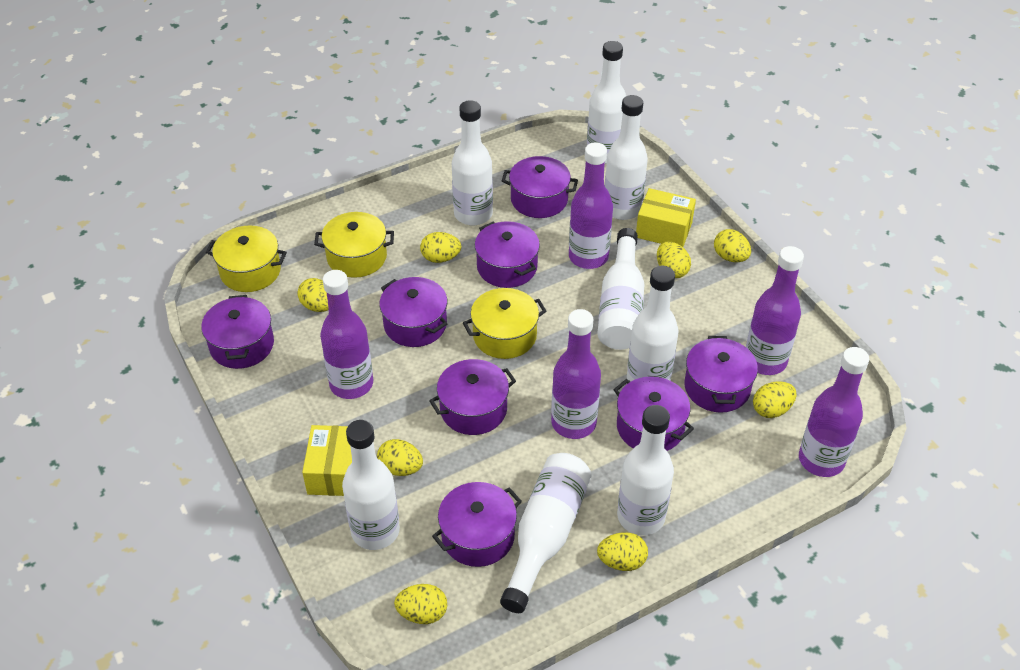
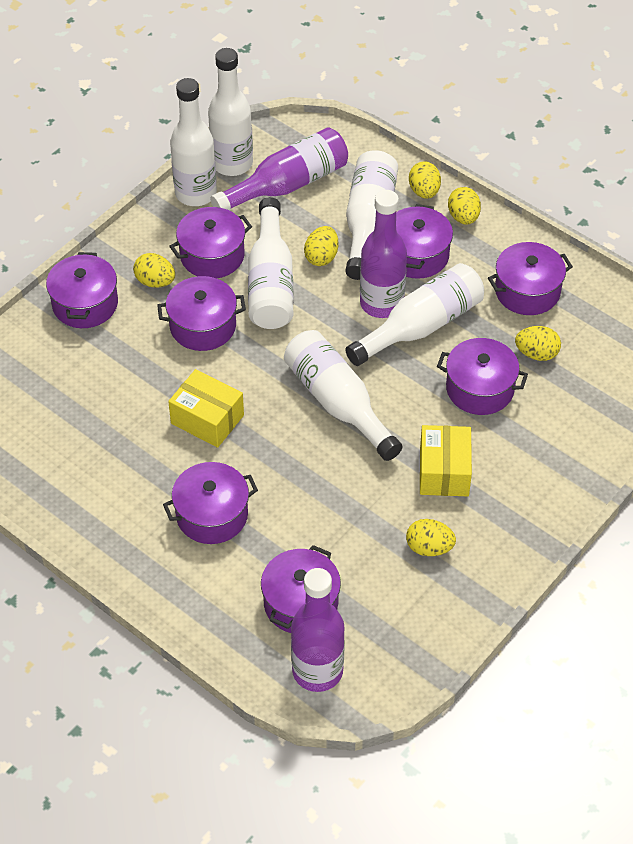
purple bottle: 5 -> 3
white bottle: 8 -> 6
yellow egg: 8 -> 6
yellow pot: 3 -> 0

